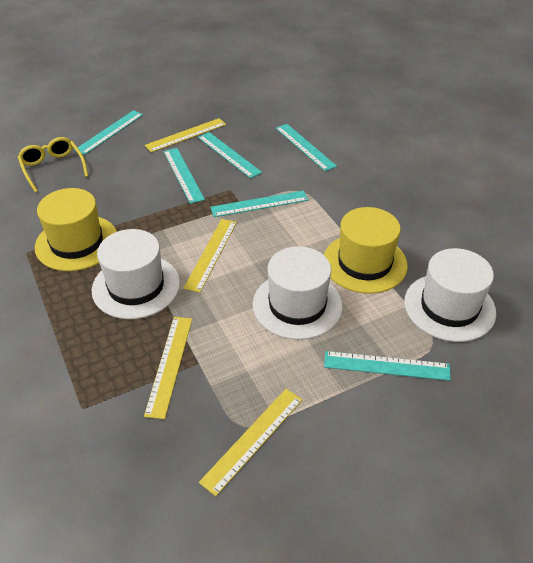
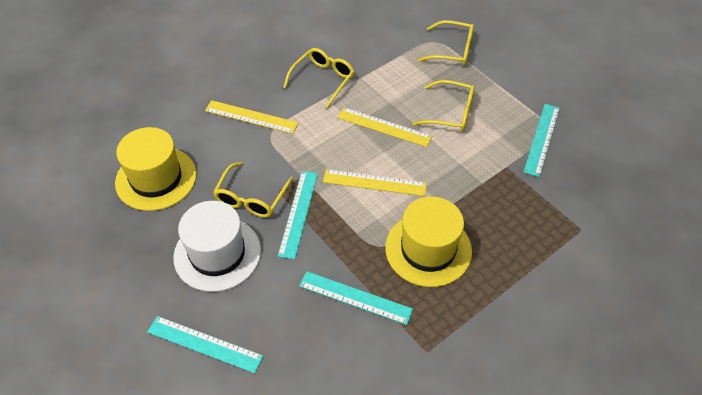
turquoise ruler: 6 -> 4
white hat: 3 -> 1
yellow glasses: 1 -> 4
yellow ruler: 4 -> 3

